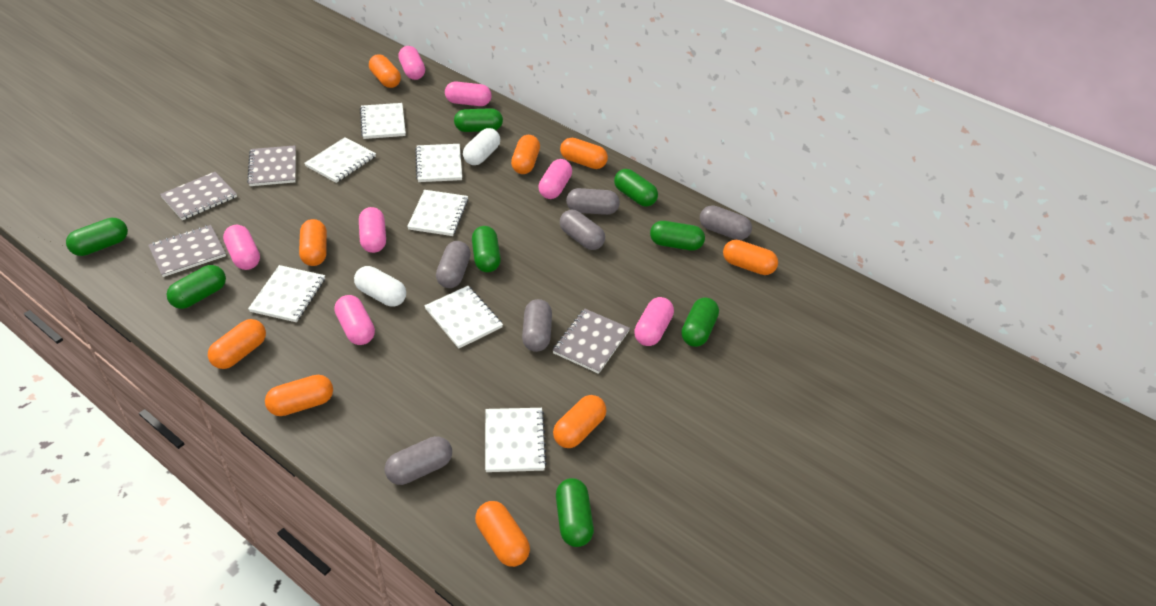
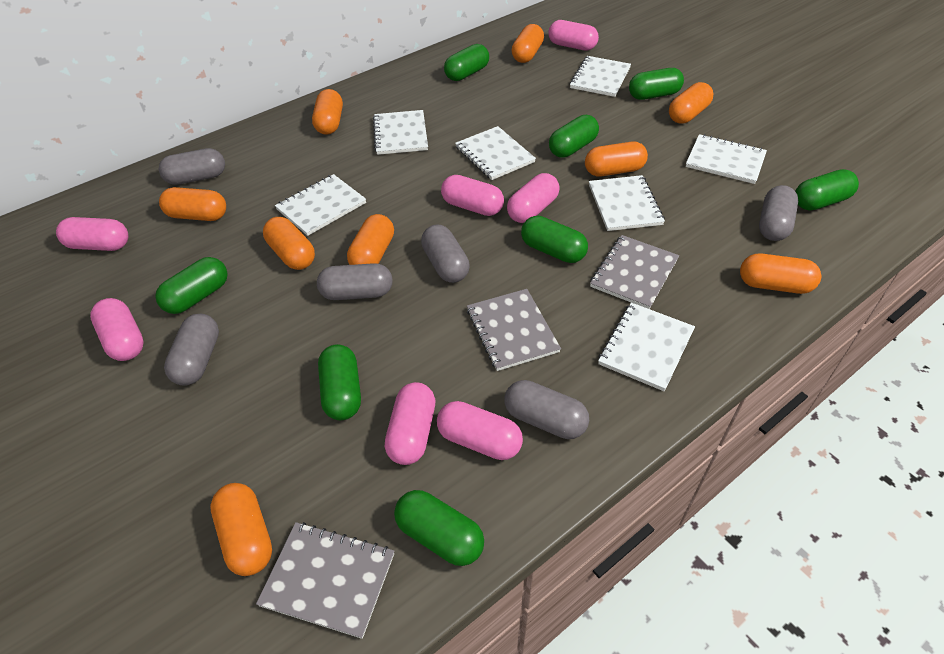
grey notebook: 4 -> 3
white capsule: 2 -> 0

